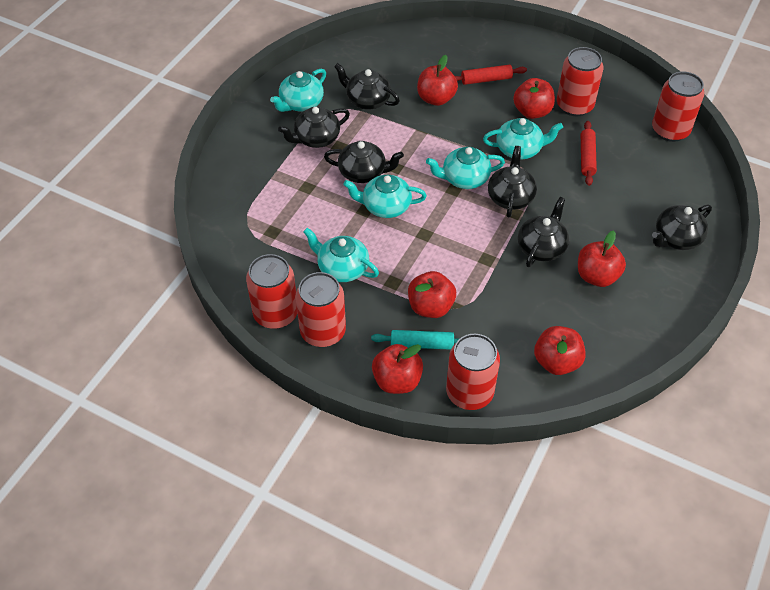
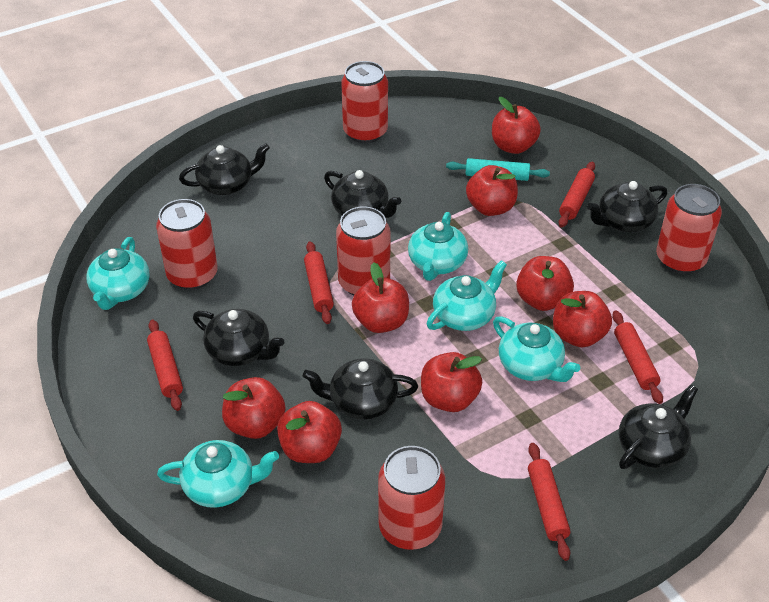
red apple: 6 -> 8
red rolling pin: 2 -> 5

